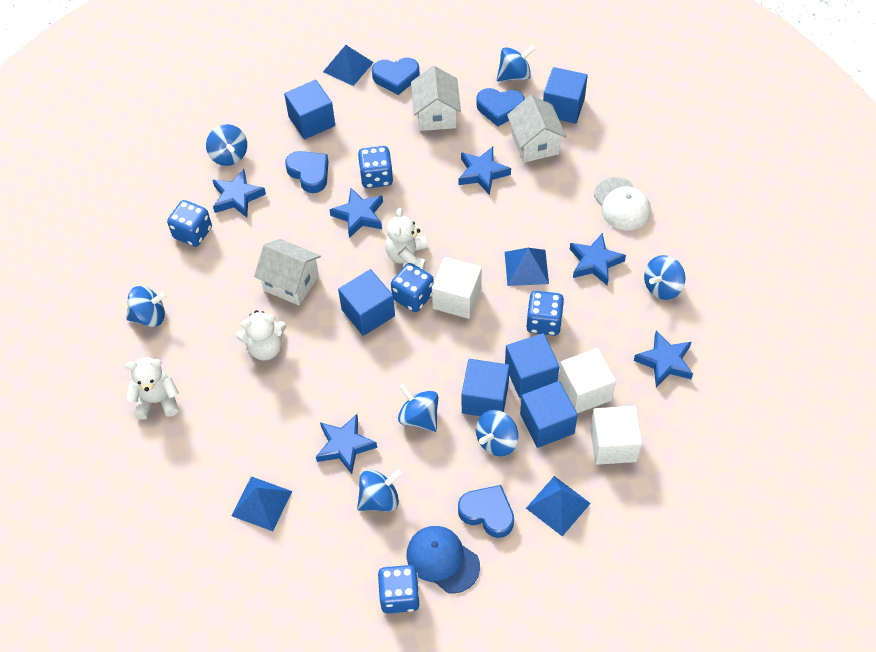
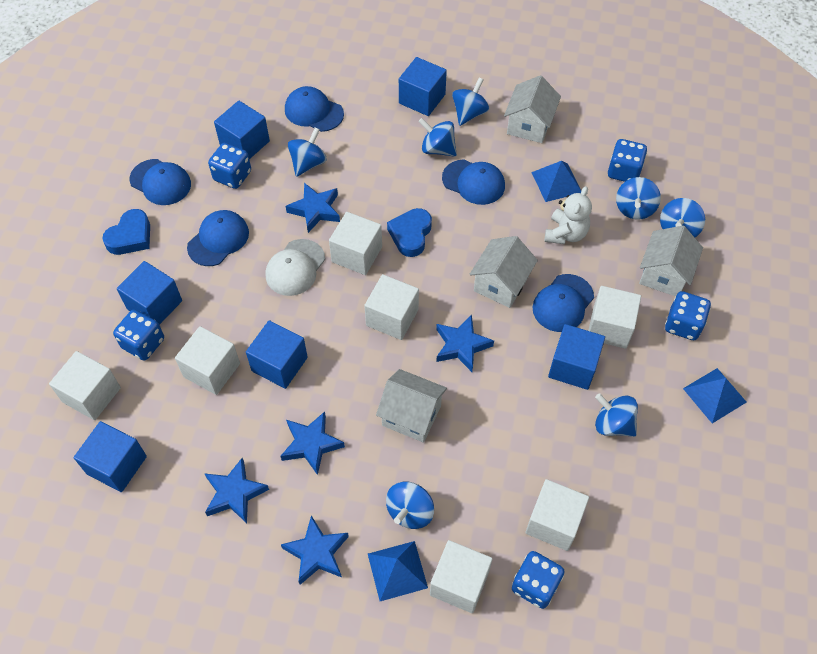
blue cap: 1 -> 5
blue heart: 4 -> 2
blue pyramid: 4 -> 3
blue star: 6 -> 5
white cube: 3 -> 7
white house: 3 -> 4
white teddy bear: 3 -> 1

